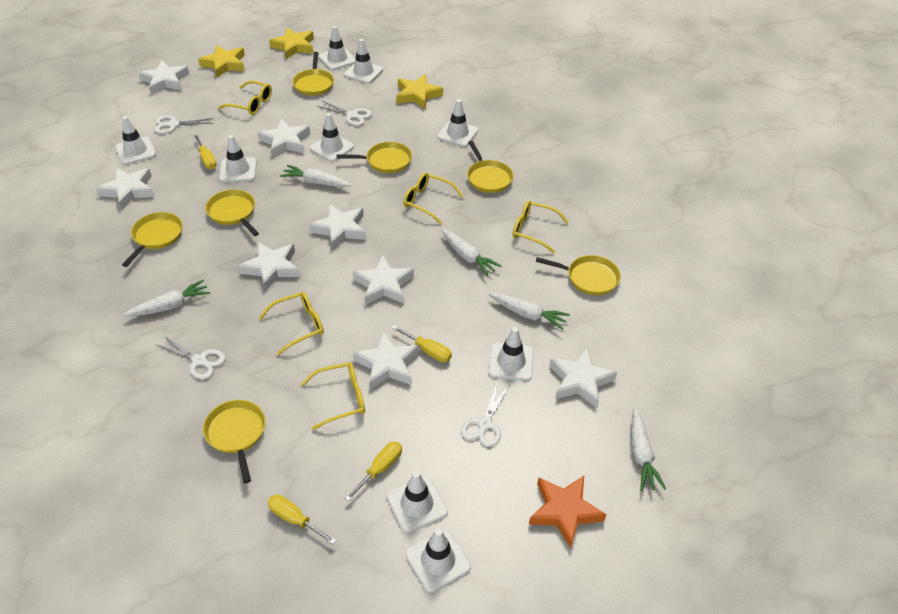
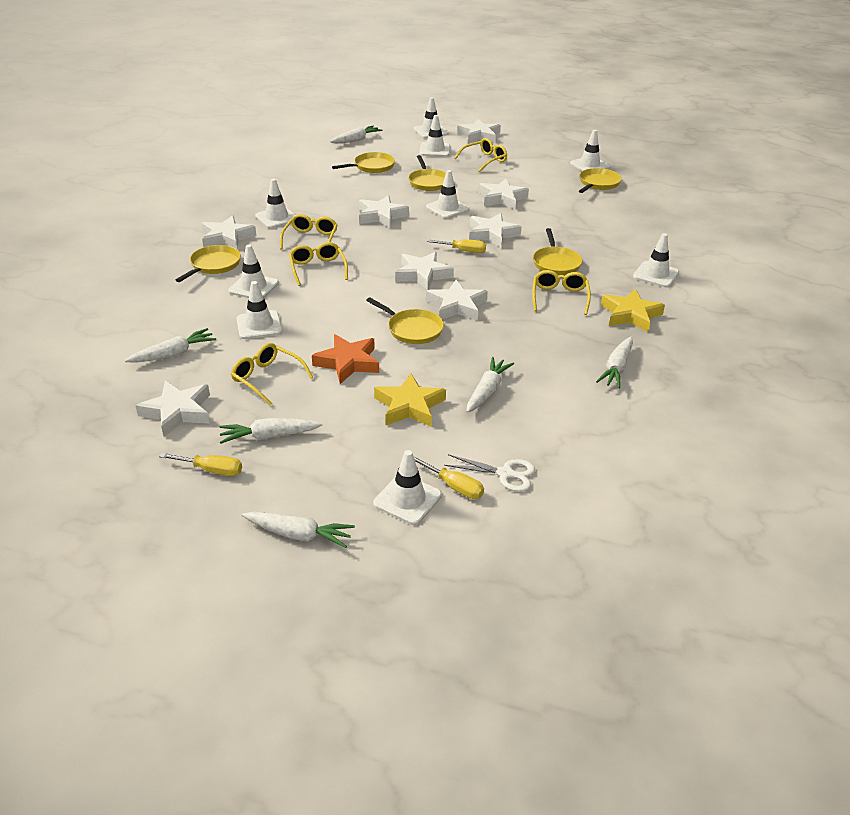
white carrot: 5 -> 6
white scissors: 4 -> 1
yellow pan: 7 -> 6
yellow screwdriver: 4 -> 3
yellow star: 3 -> 2

